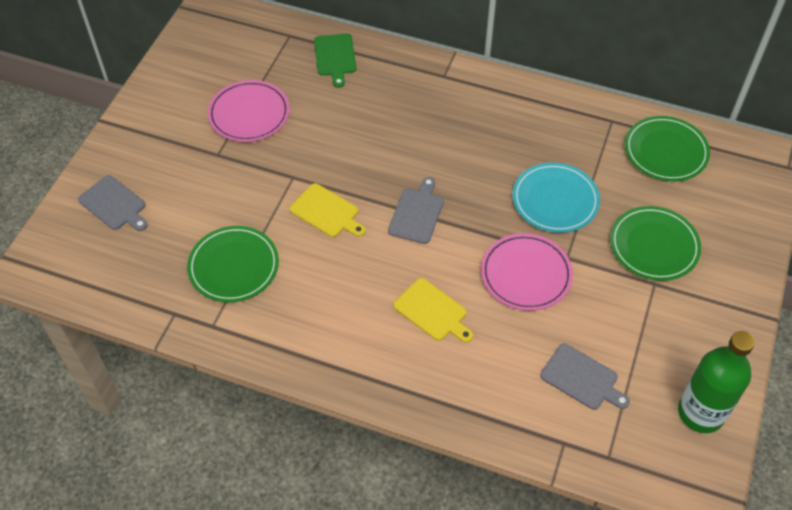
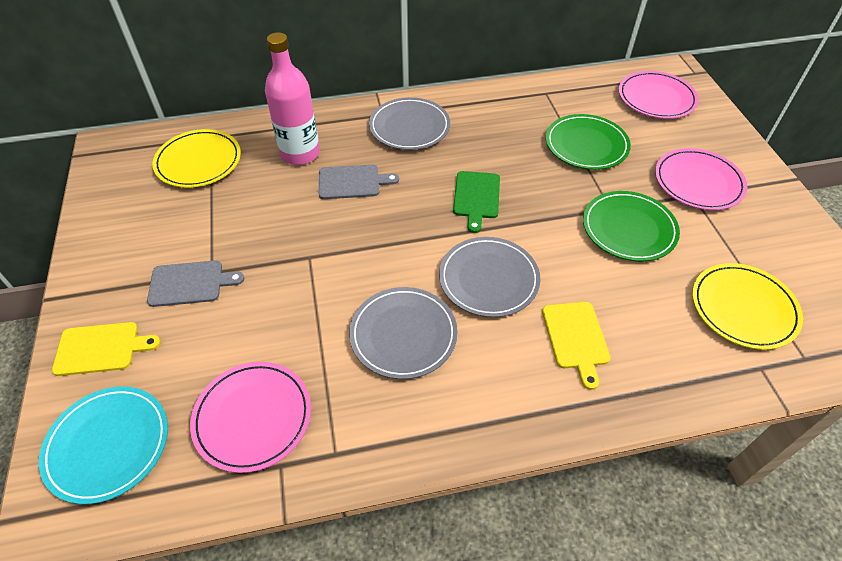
green bottle: 1 -> 0
green plate: 3 -> 2
grey cutting board: 3 -> 2
grey plate: 0 -> 3
pink bottle: 0 -> 1
pink plate: 2 -> 3
yellow plate: 0 -> 2

